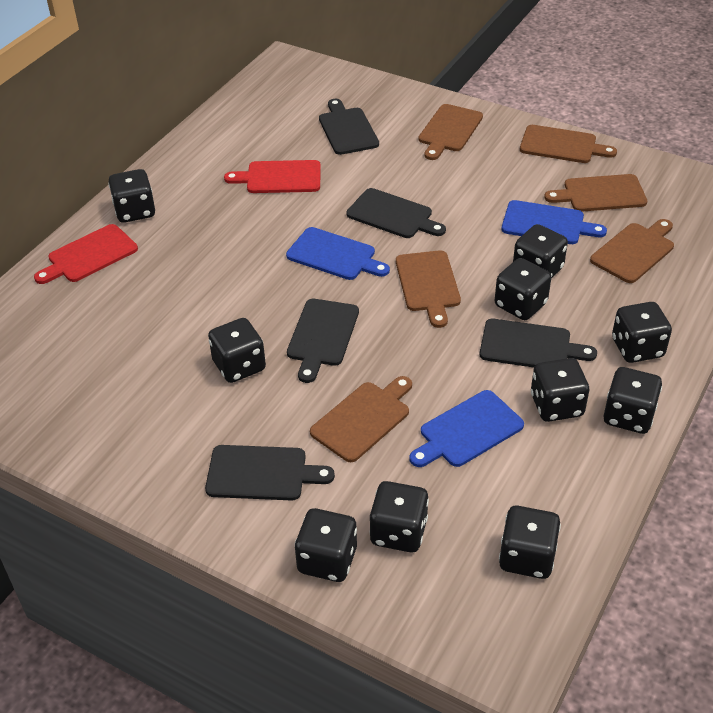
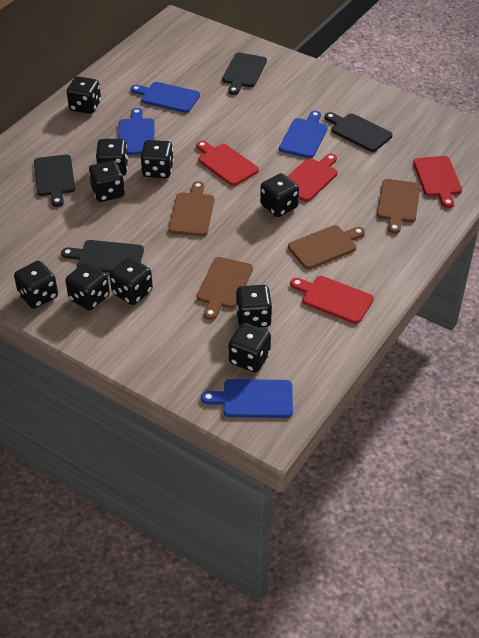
black cutting board: 5 -> 4
blue cutting board: 3 -> 4
brown cutting board: 6 -> 4
red cutting board: 2 -> 4

